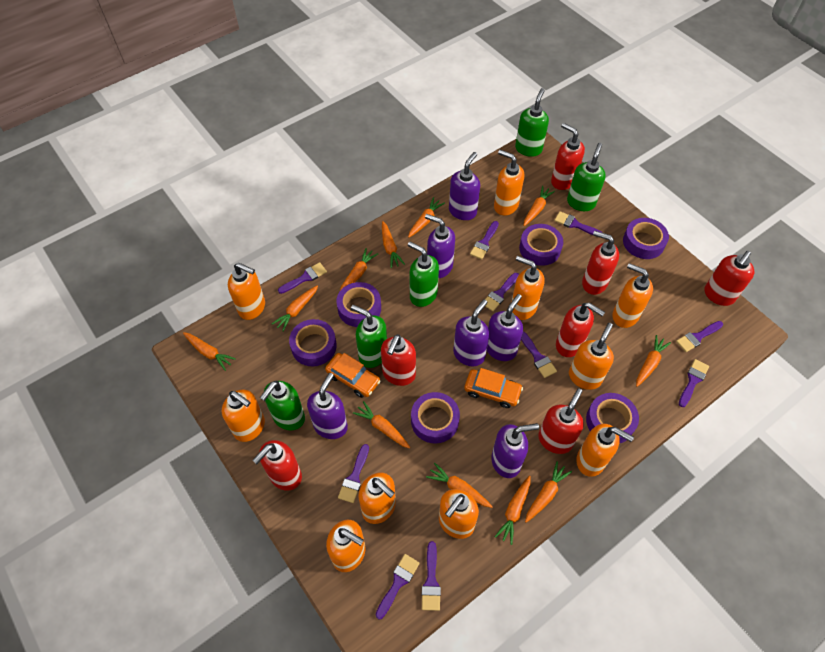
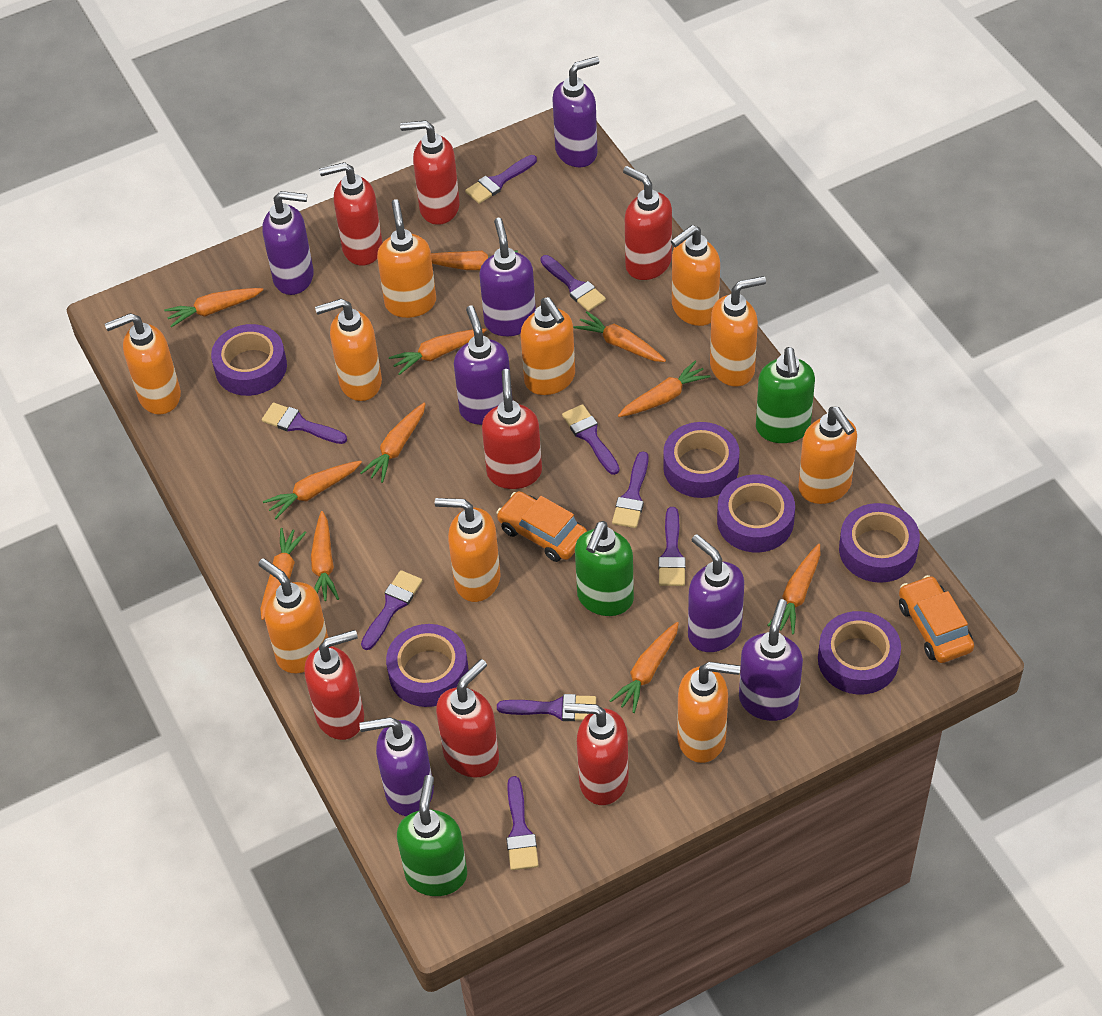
green soap dispenser: 5 -> 3
purple brush: 10 -> 9
purple soap dispenser: 6 -> 7

